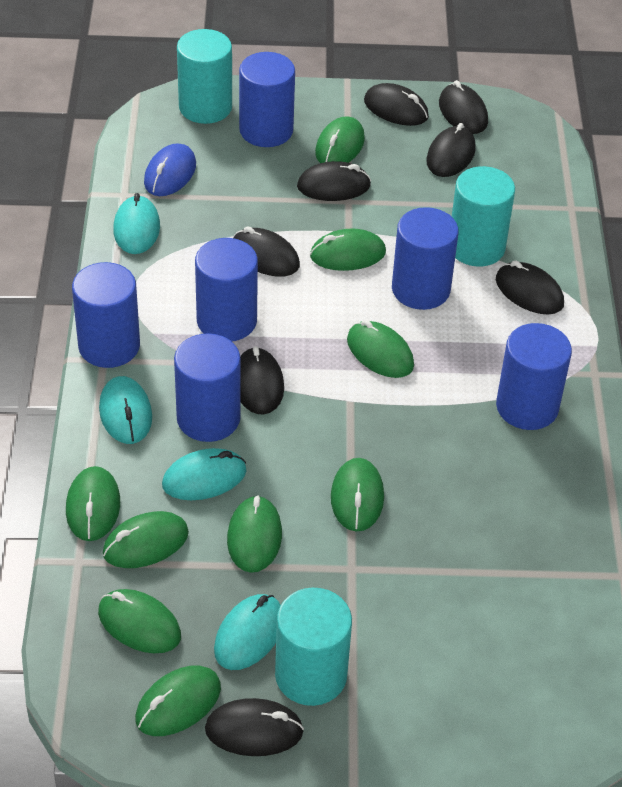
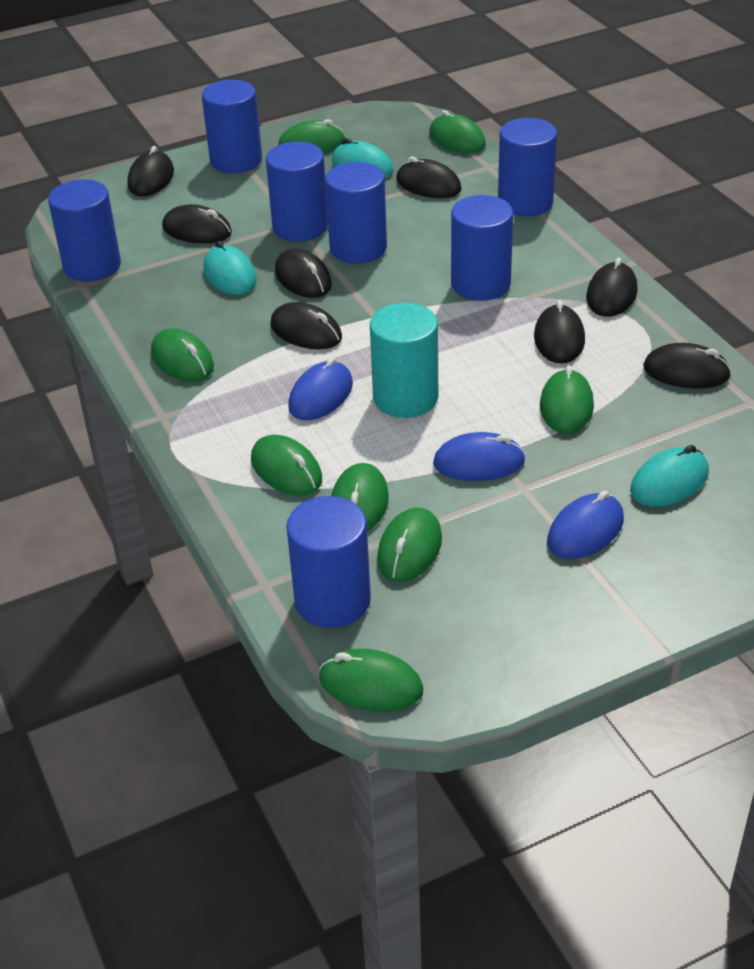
blue cylinder: 6 -> 7
blue mouse: 1 -> 3
green mouse: 9 -> 8
turquoise cylinder: 3 -> 1
turquoise mouse: 4 -> 3

